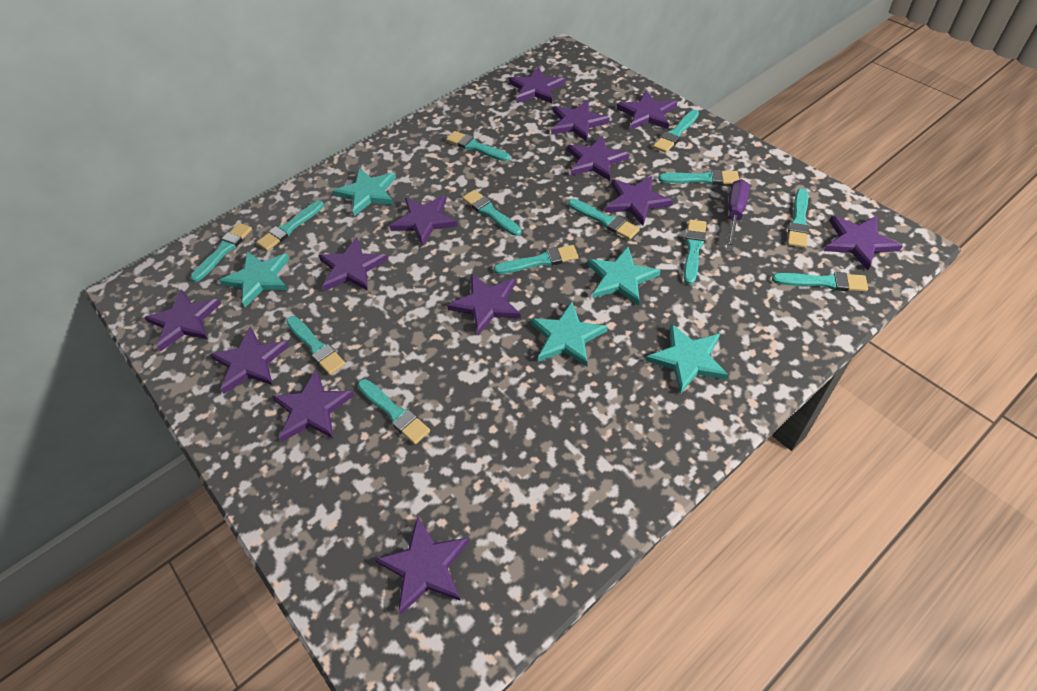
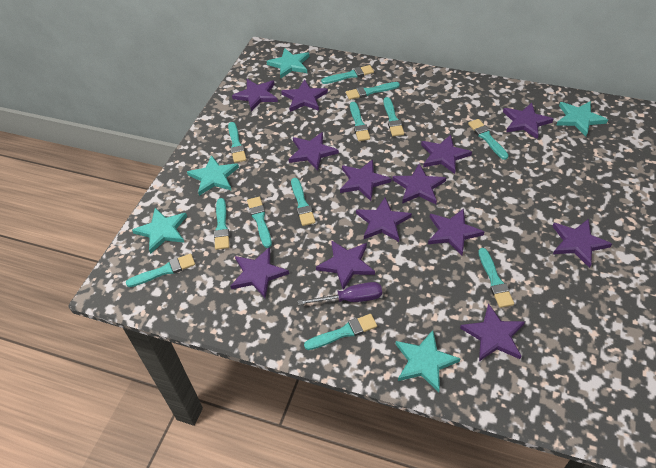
turquoise brush: 13 -> 12

